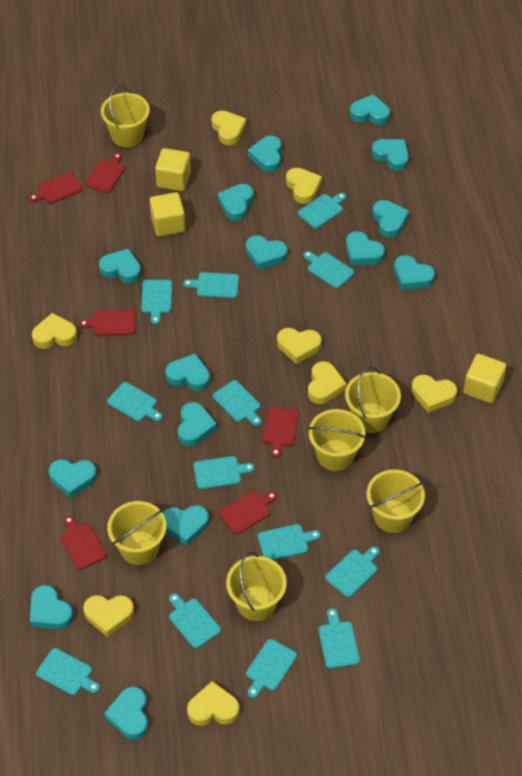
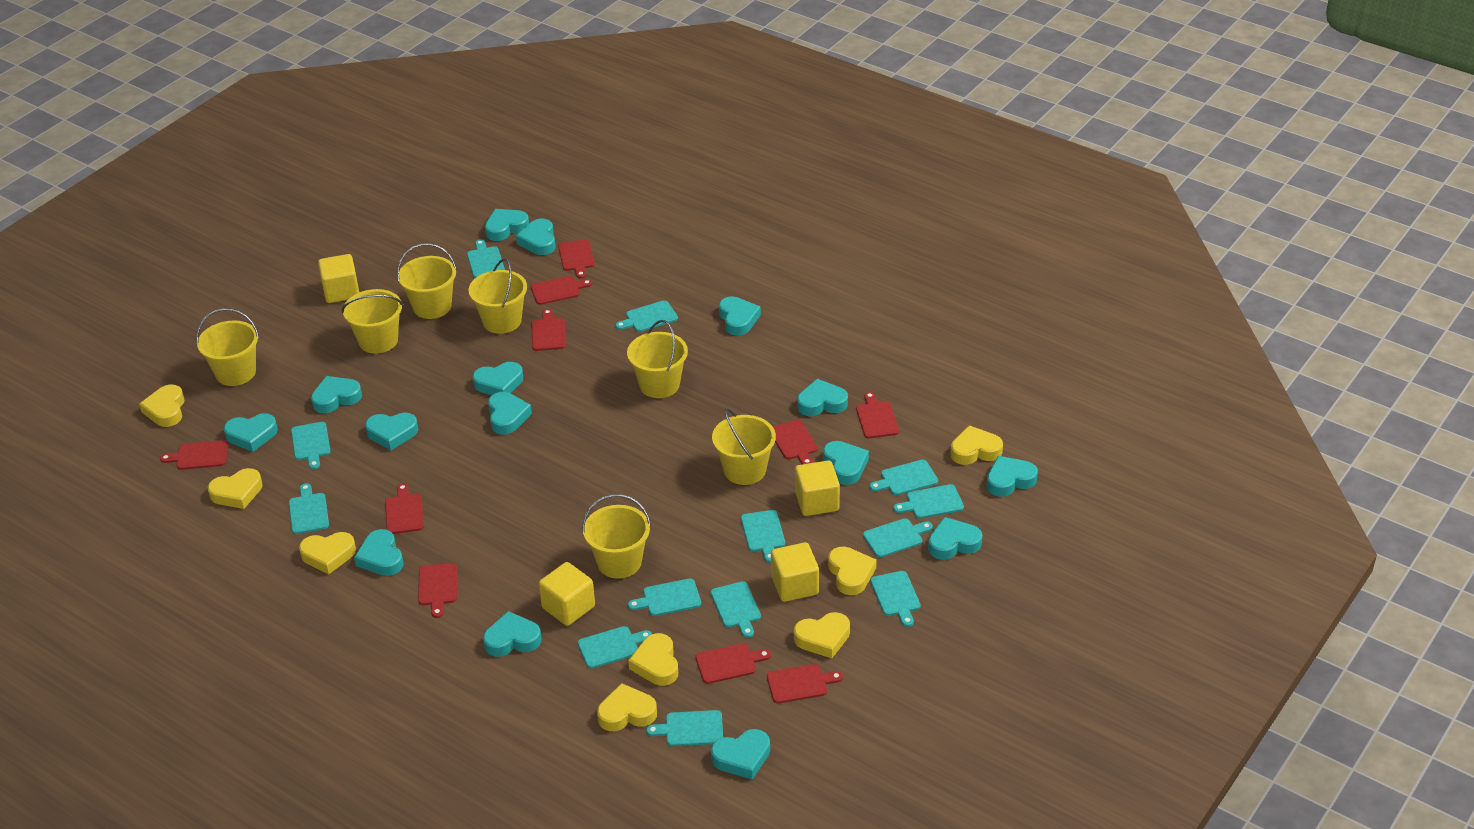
red cutting board: 6 -> 10
yellow bucket: 6 -> 7
yellow cube: 3 -> 4

